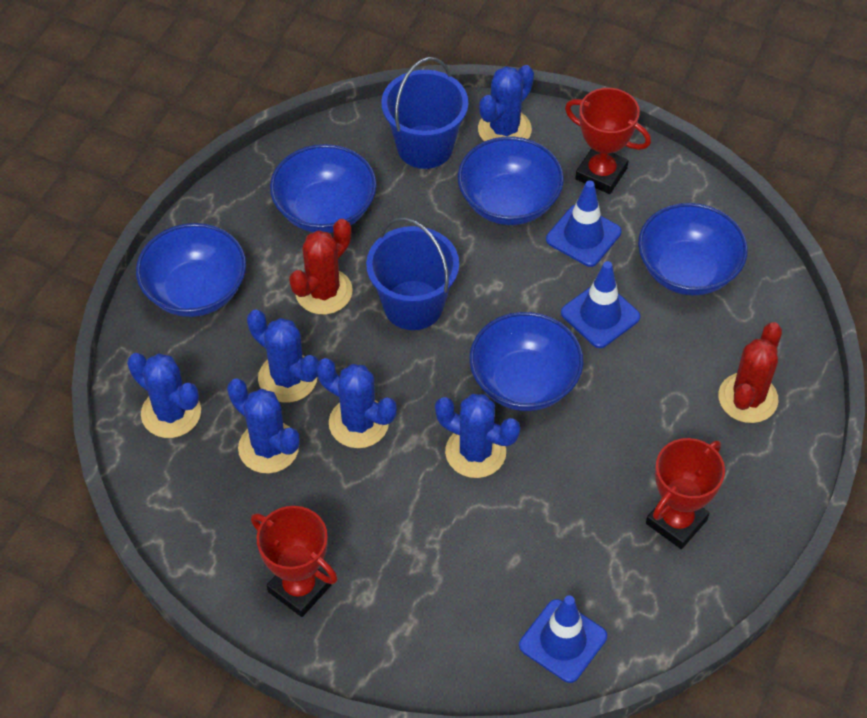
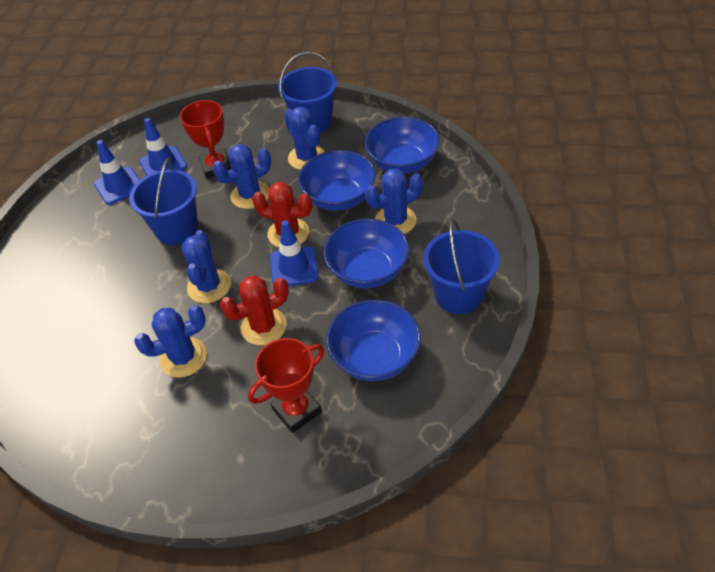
blue bowl: 5 -> 4
blue bucket: 2 -> 3
blue cactus: 6 -> 5
red trophy: 3 -> 2

